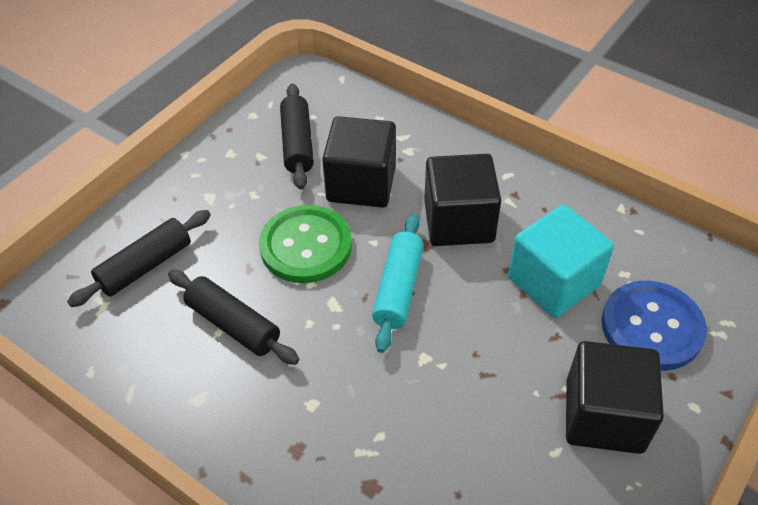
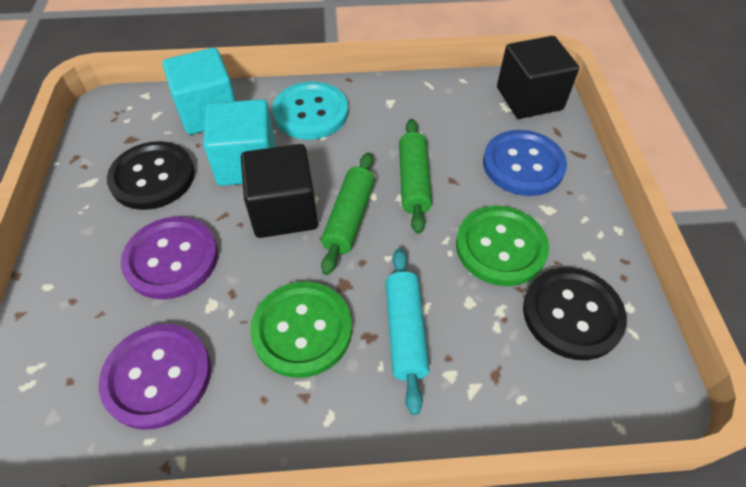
black button: 0 -> 2
black cube: 3 -> 2
black rolling pin: 3 -> 0
green button: 1 -> 2
green rolling pin: 0 -> 2
purple button: 0 -> 2
turquoise button: 0 -> 1
turquoise cube: 1 -> 2

